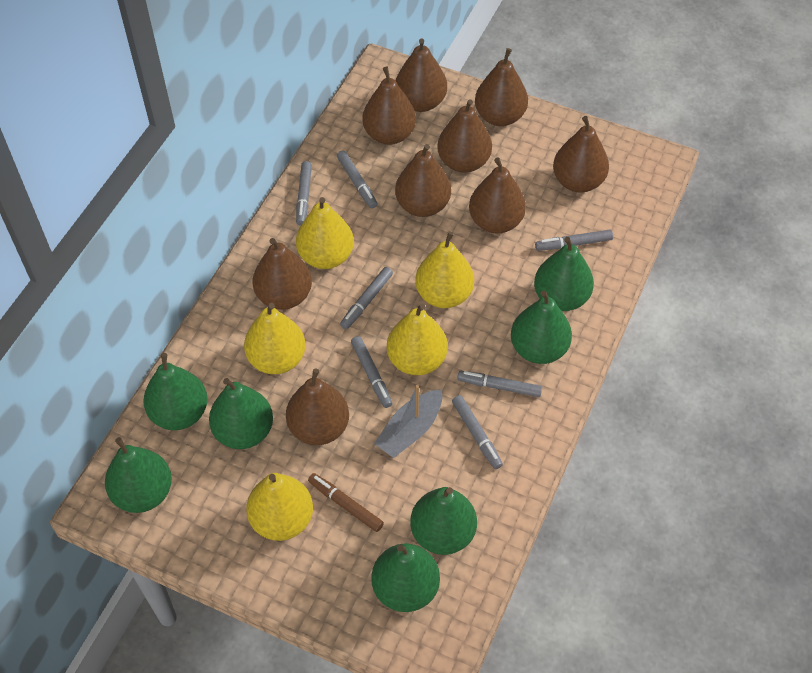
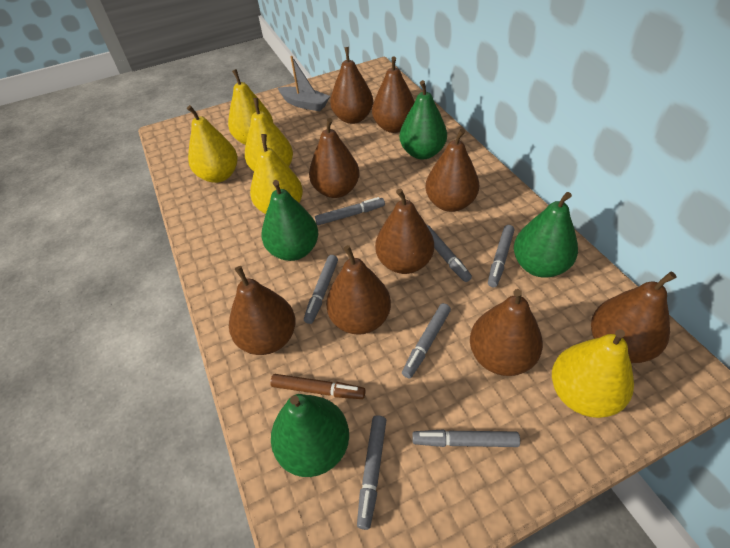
green pear: 7 -> 4

